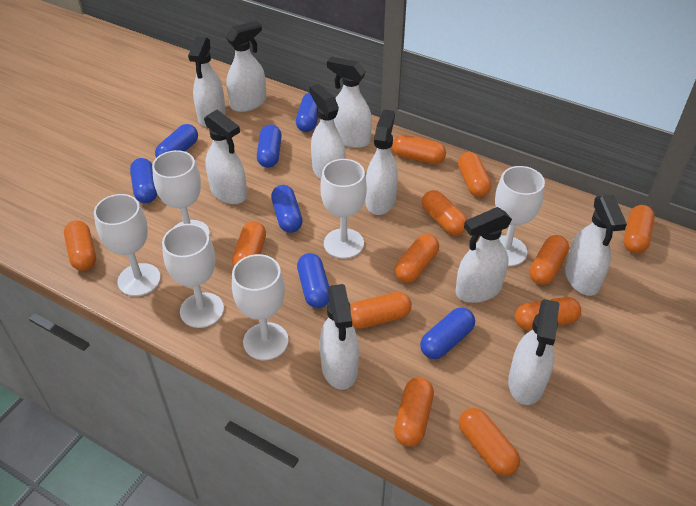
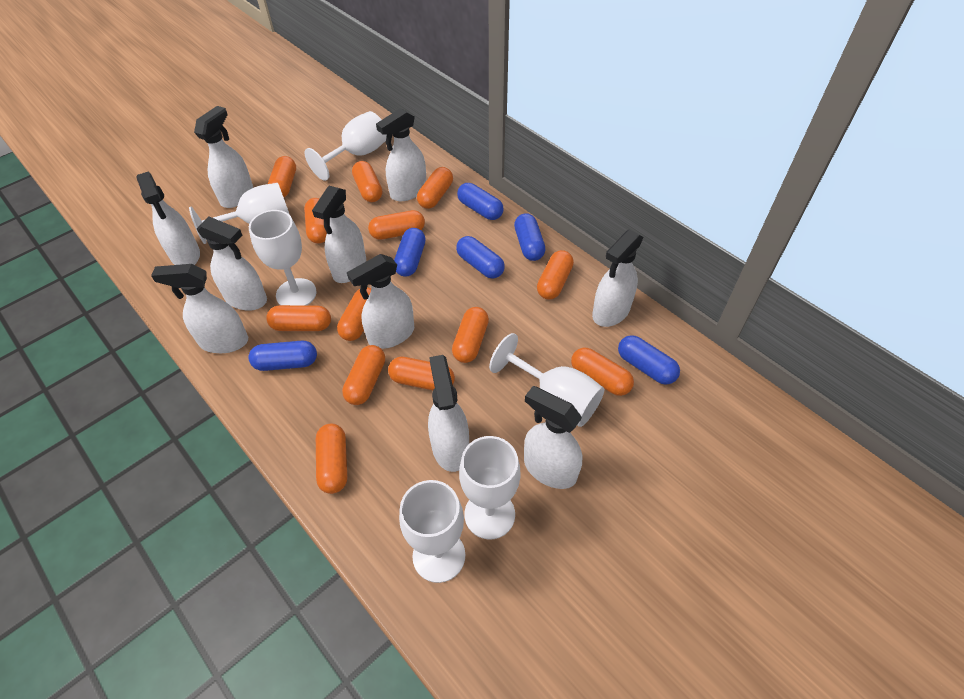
blue capsule: 7 -> 6
orange capsule: 12 -> 13

